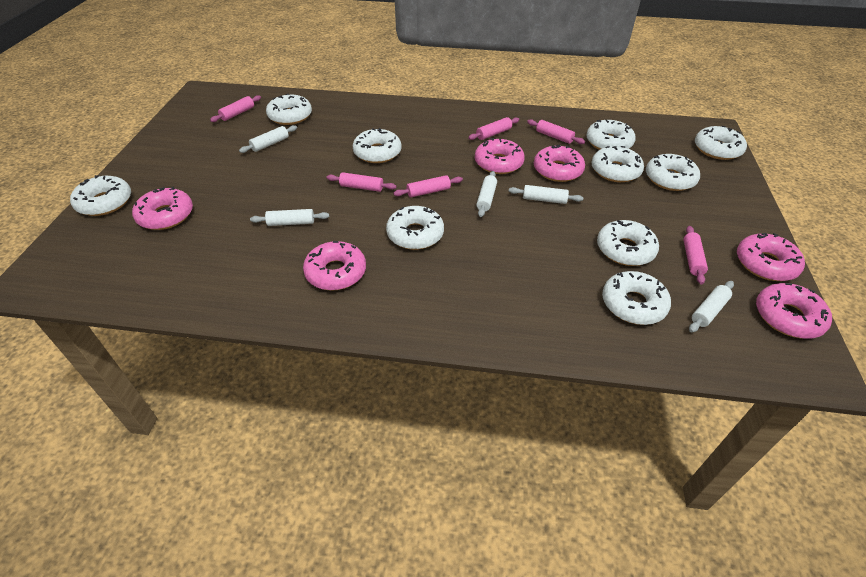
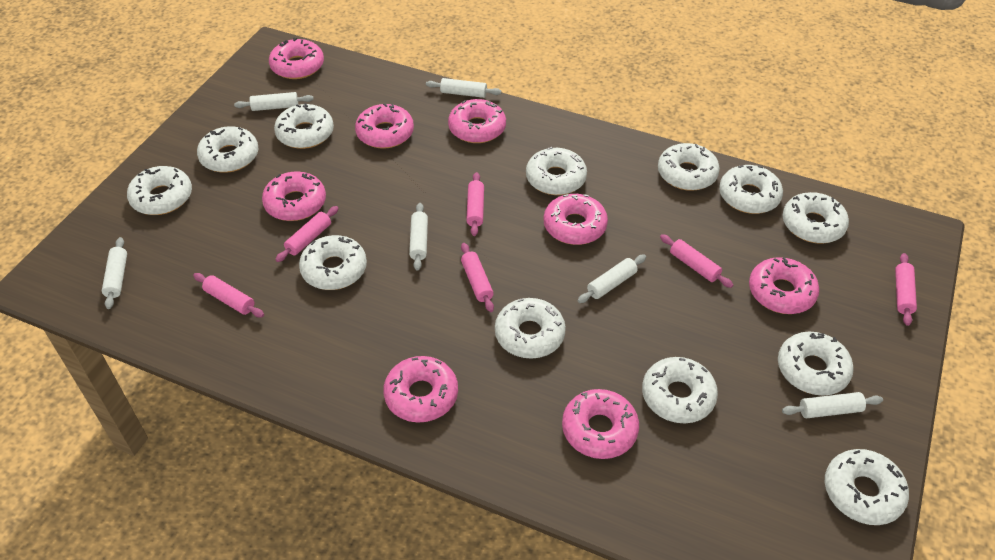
pink donut: 6 -> 8
white donut: 10 -> 12
white rolling pin: 5 -> 6

